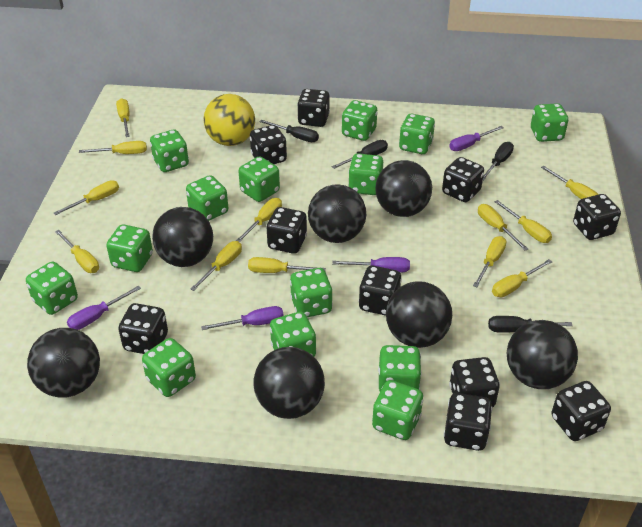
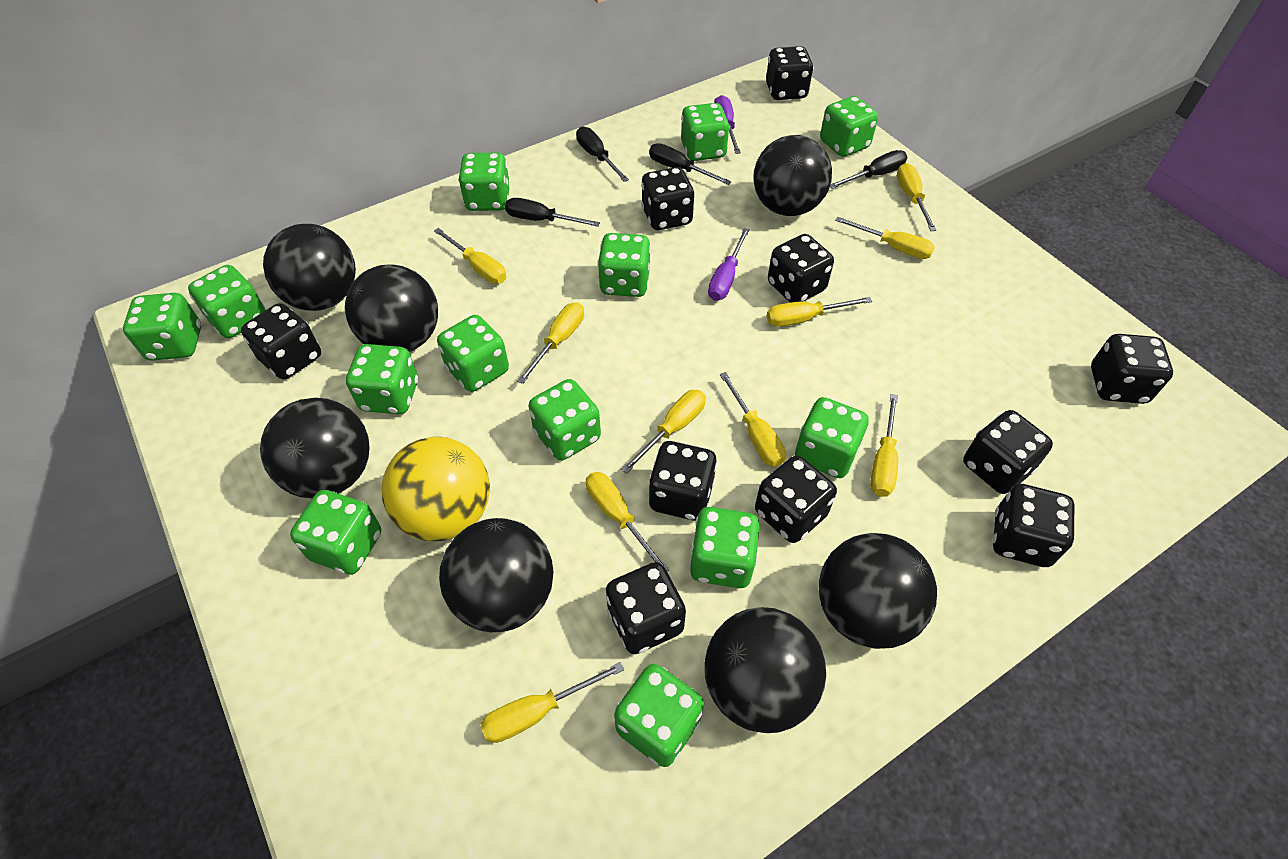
green dice: 14 -> 13
purple screwdriver: 4 -> 2
yellow screwdriver: 12 -> 10

